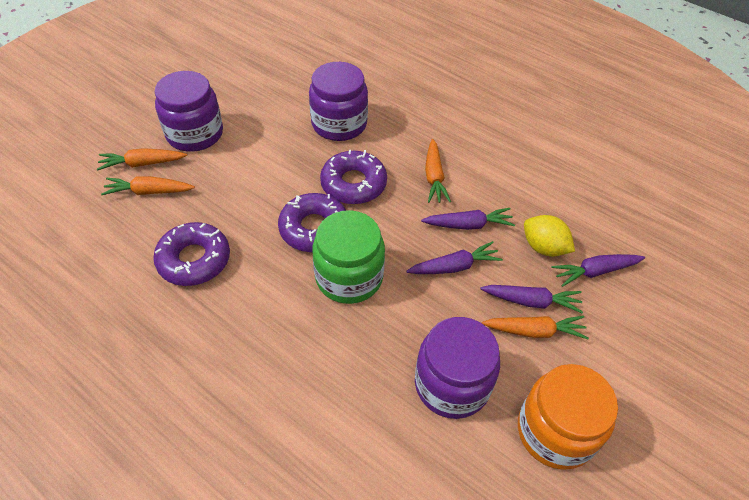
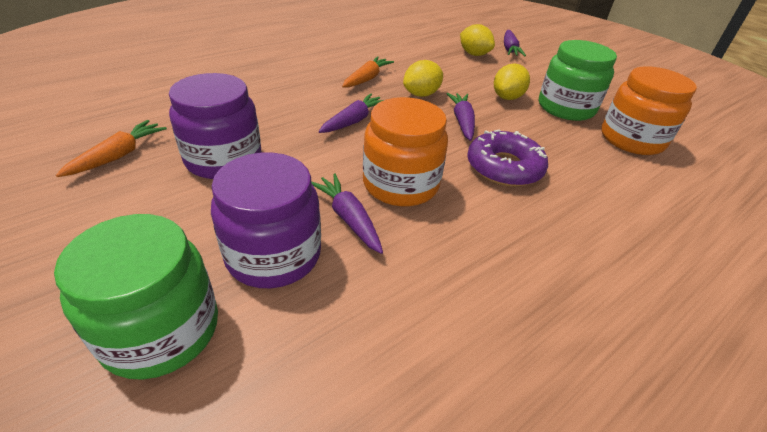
green jar: 1 -> 2
orange carrot: 4 -> 2
orange jar: 1 -> 2
purple donut: 3 -> 1
purple jar: 3 -> 2
yellow lemon: 1 -> 3

